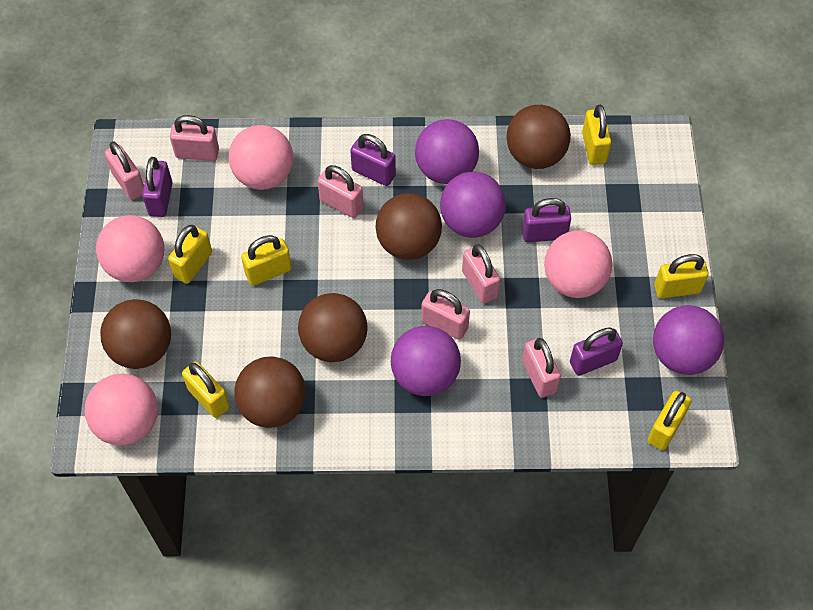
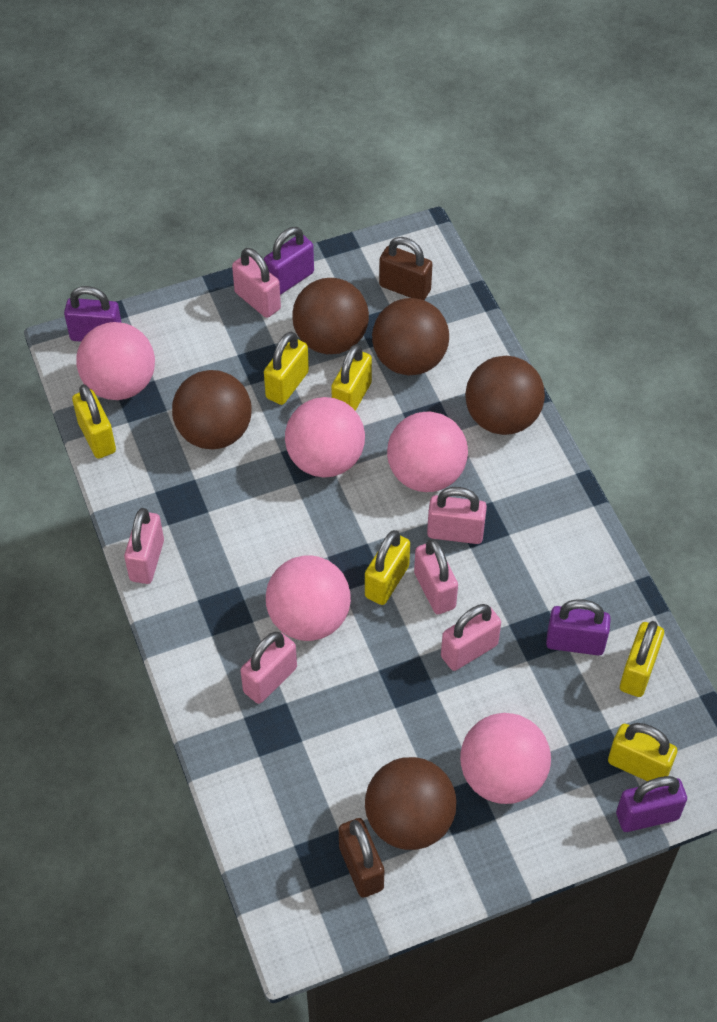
brown padlock: 0 -> 2
pink ball: 4 -> 5
purple ball: 4 -> 0

